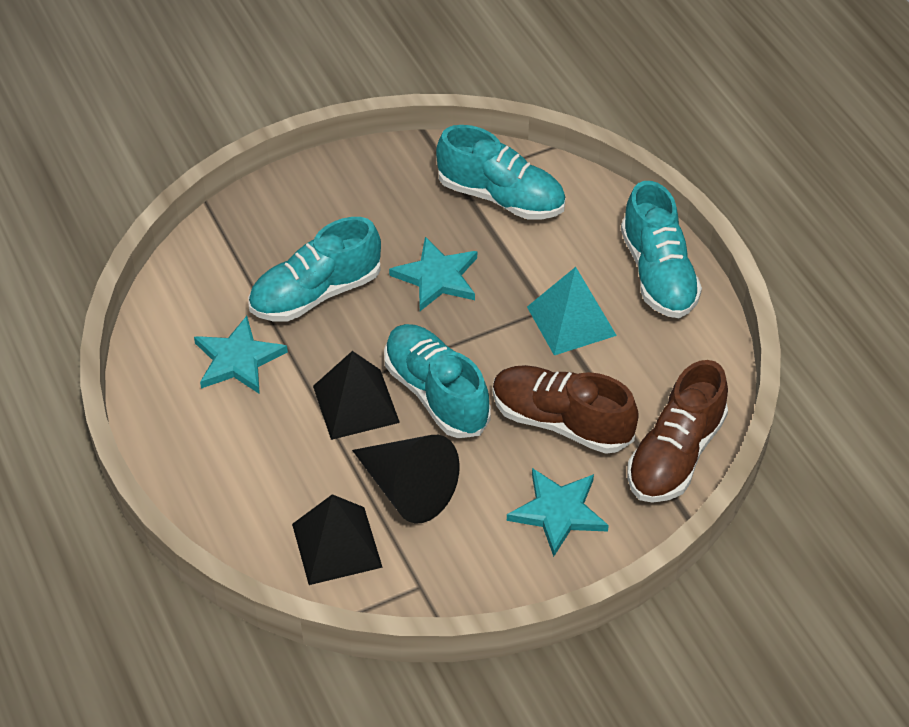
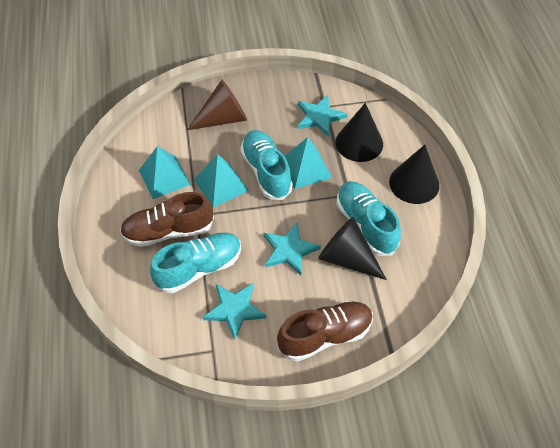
black cone: 1 -> 3
black pyramid: 2 -> 0
brown cone: 0 -> 1
turquoise pyramid: 1 -> 3
turquoise shoe: 4 -> 3

